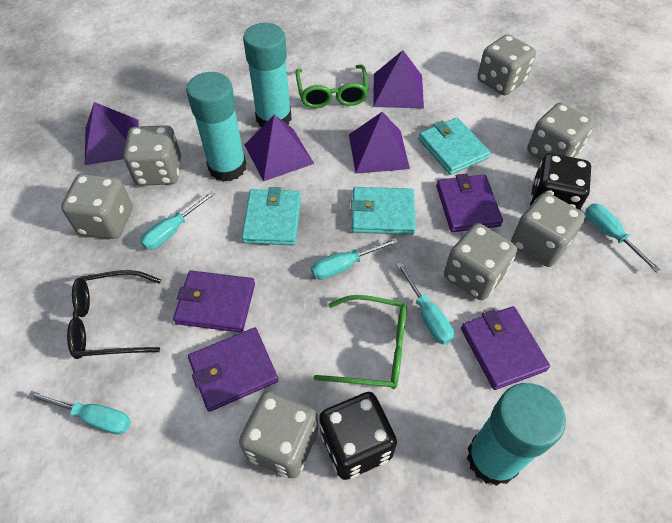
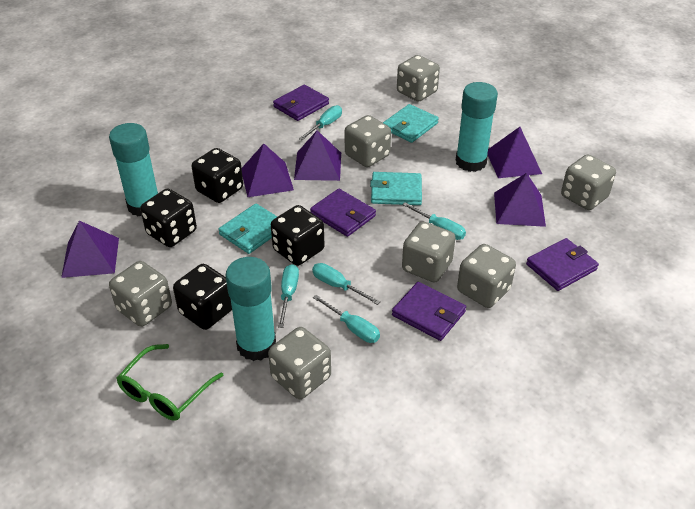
black dice: 2 -> 4
black glasses: 1 -> 0
green glasses: 2 -> 1
purple pyramid: 4 -> 5

